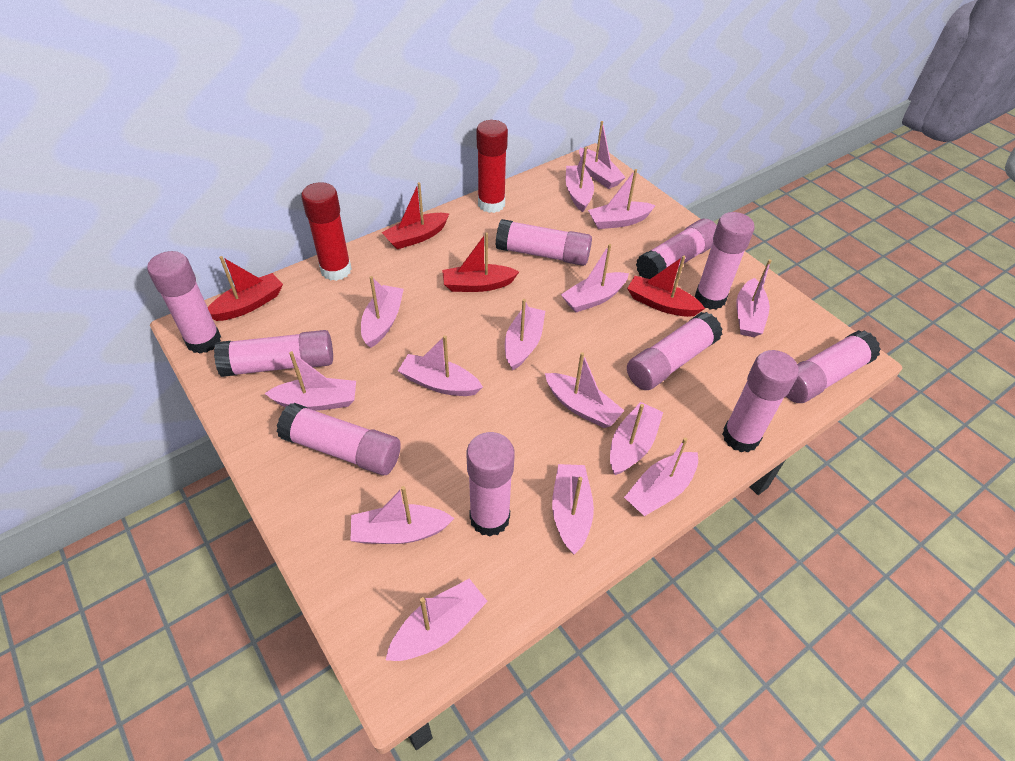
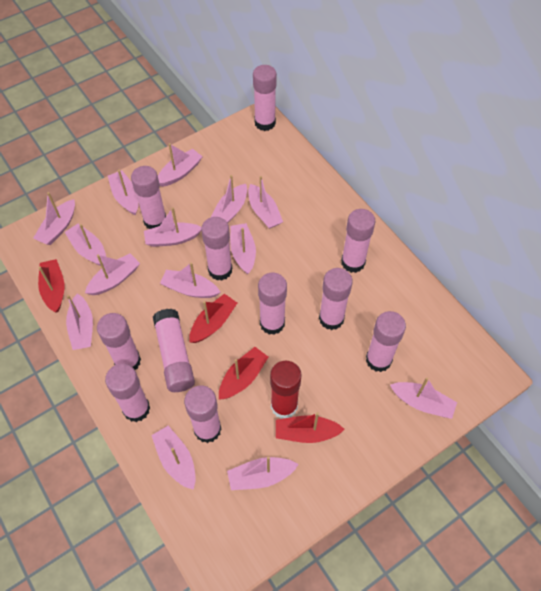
pink boat: 15 -> 14
pink glue stick: 10 -> 11
red glue stick: 2 -> 1

